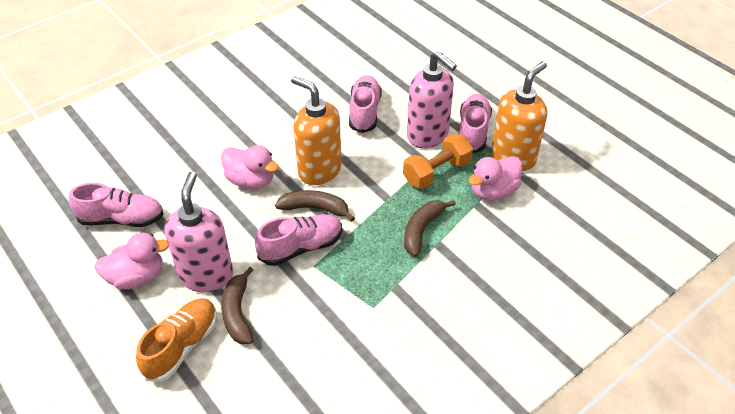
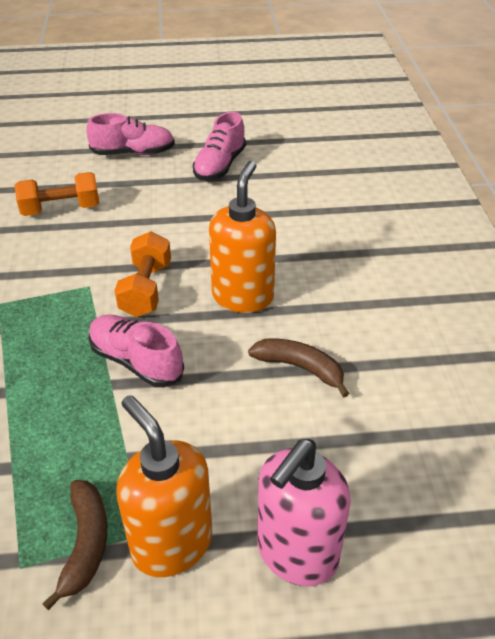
brown banana: 3 -> 2
orange dumbbell: 1 -> 2
orange shoe: 1 -> 0
pink duck: 3 -> 0
pink shoe: 4 -> 3
pink soap dispenser: 2 -> 1

